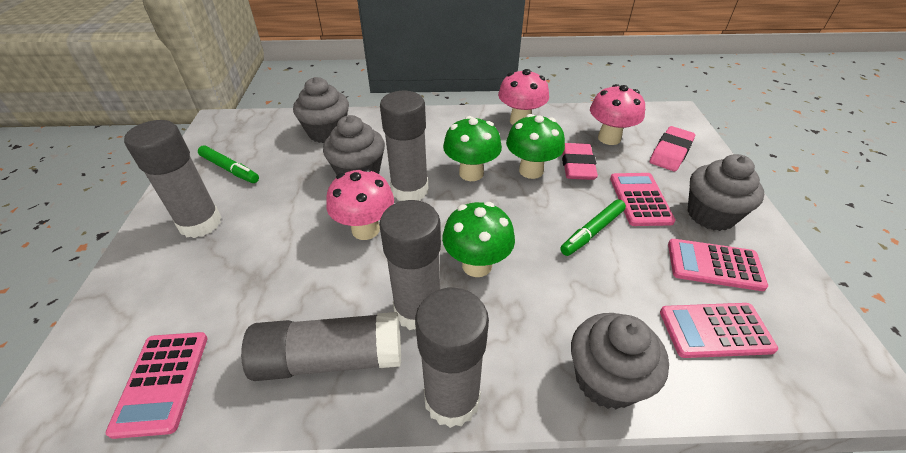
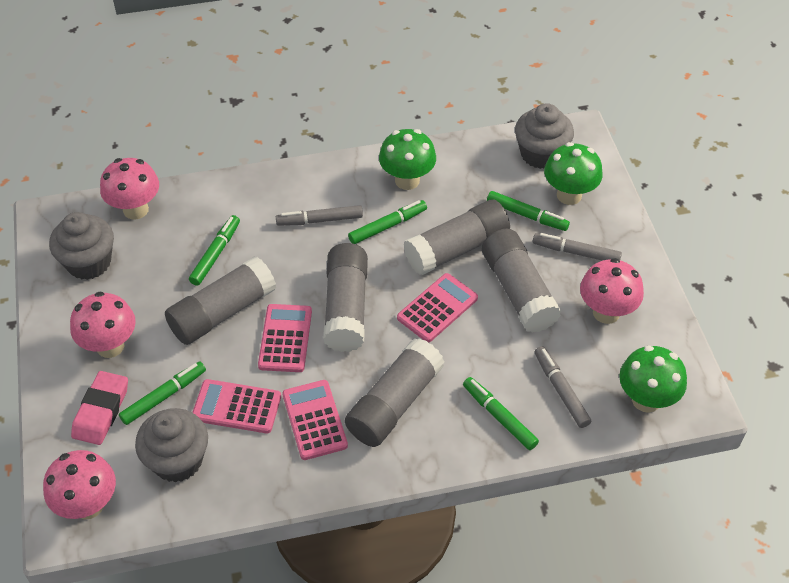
green marker: 2 -> 5
grey cupcake: 4 -> 3
grey marker: 0 -> 3
pink eraser: 2 -> 1
pink mushroom: 3 -> 4

